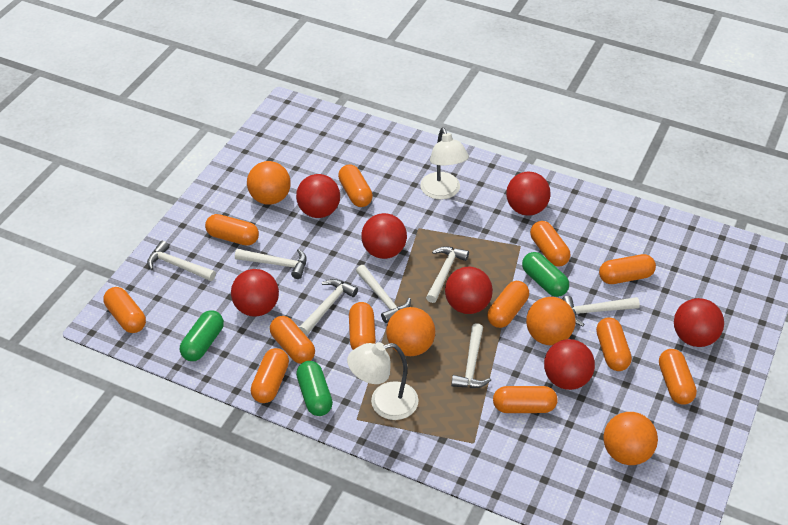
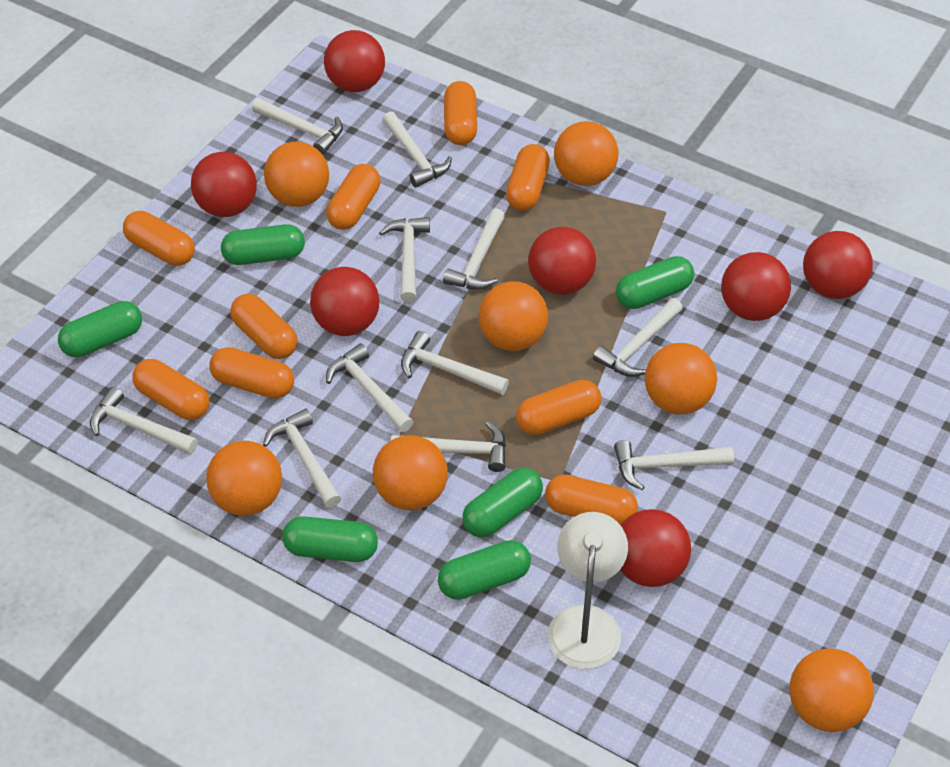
green capsule: 3 -> 6
orange ball: 4 -> 7
orange capsule: 12 -> 9
white hammer: 7 -> 11
white lamp: 2 -> 1

